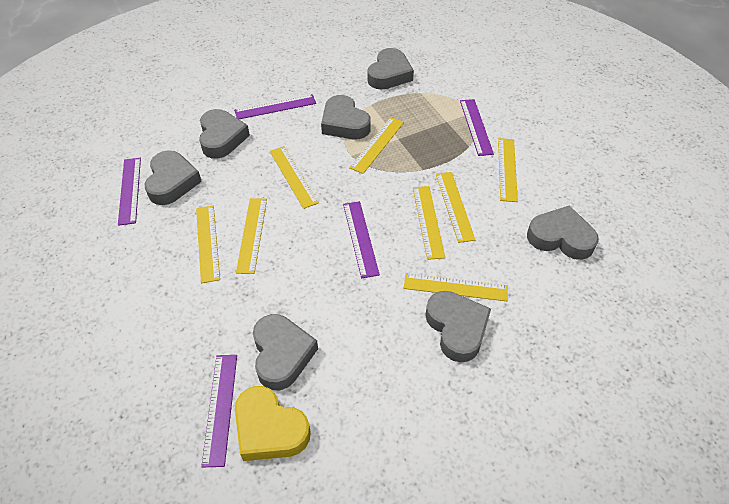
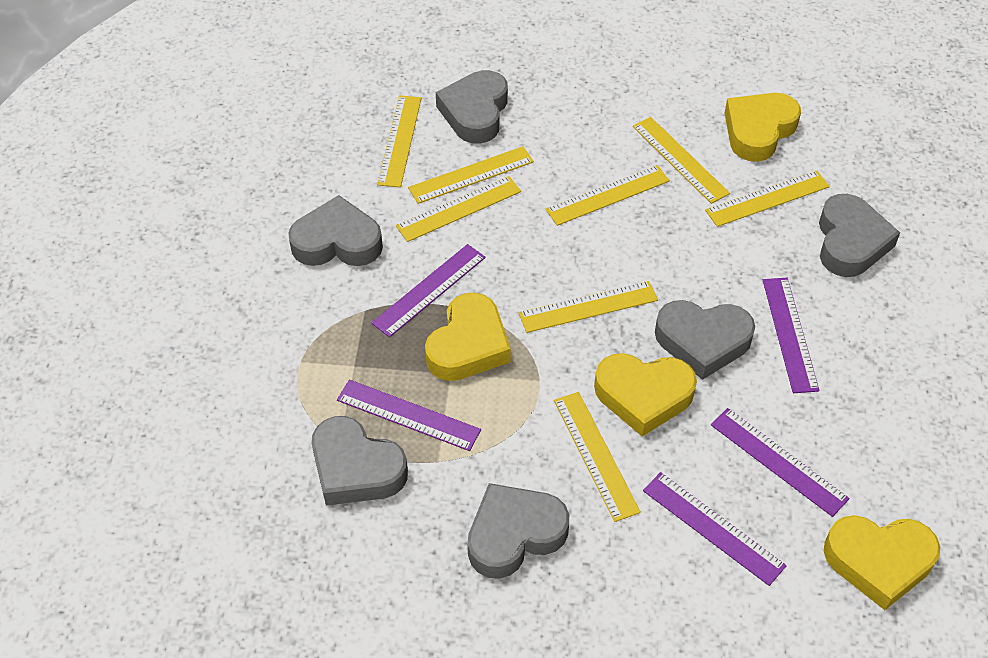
grey heart: 7 -> 6
yellow heart: 1 -> 4

